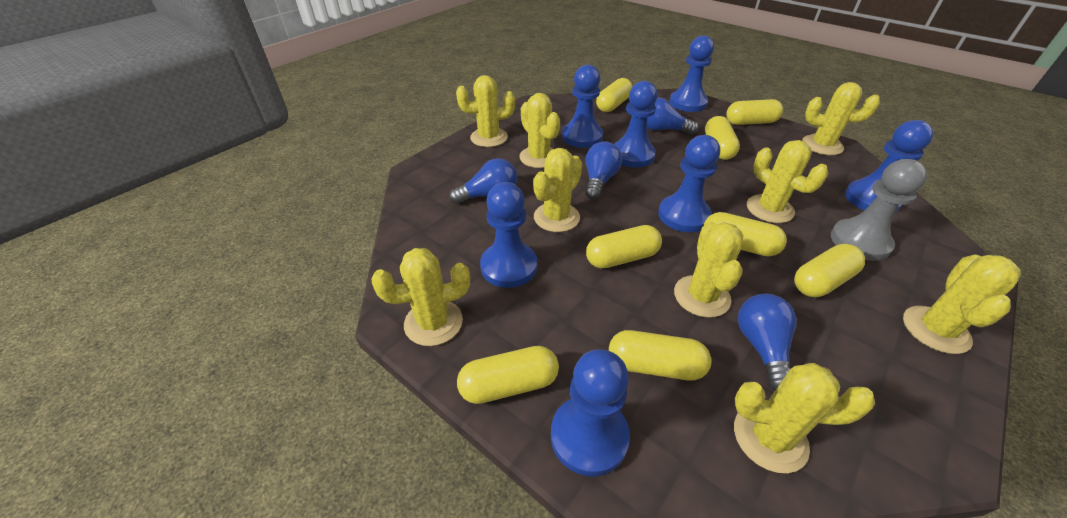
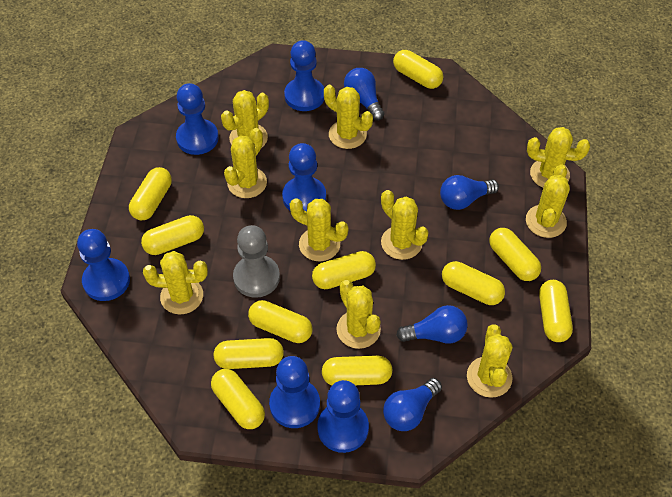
blue pawn: 7 -> 6
yellow cactus: 9 -> 10
yellow capsule: 8 -> 11

